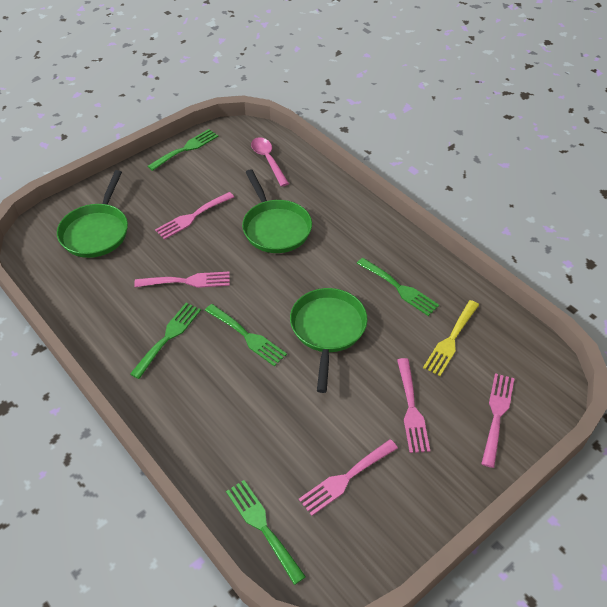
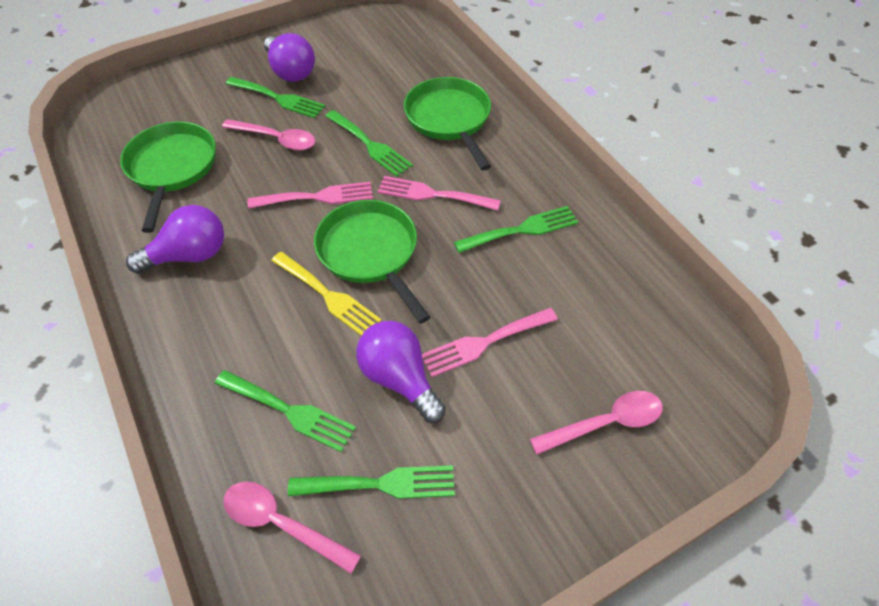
pink fork: 5 -> 3
pink spoon: 1 -> 3
purple light bulb: 0 -> 3

